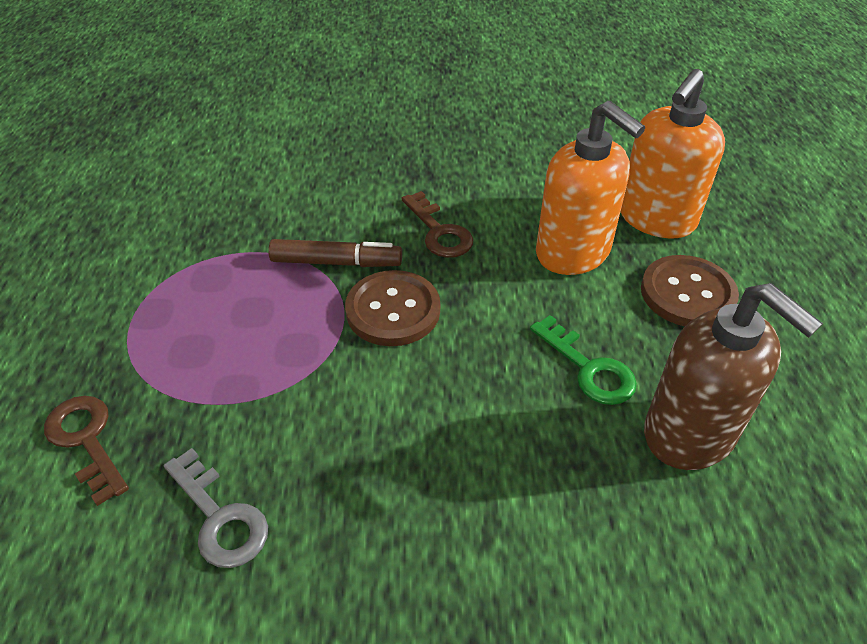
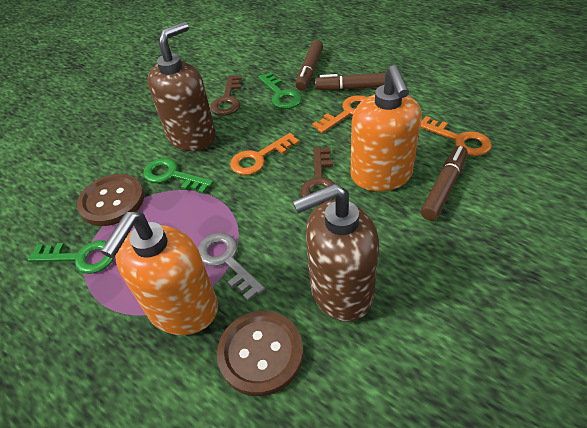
brown marker: 1 -> 3
brown soap dispenser: 1 -> 2
green key: 1 -> 3
orange key: 0 -> 3

